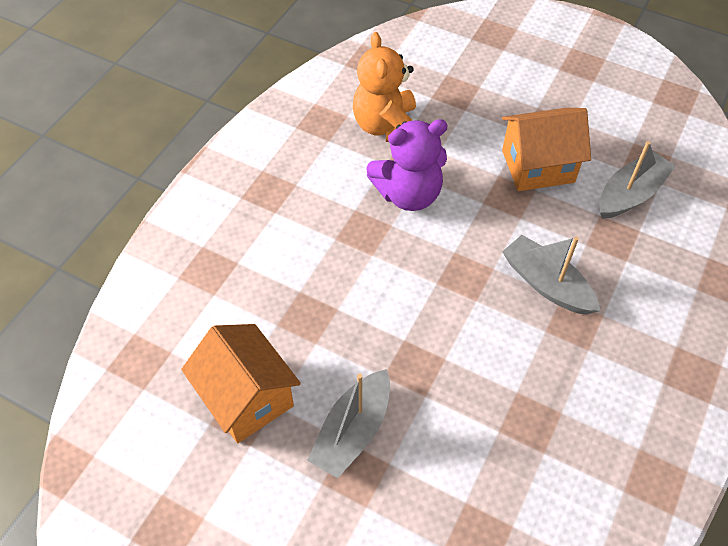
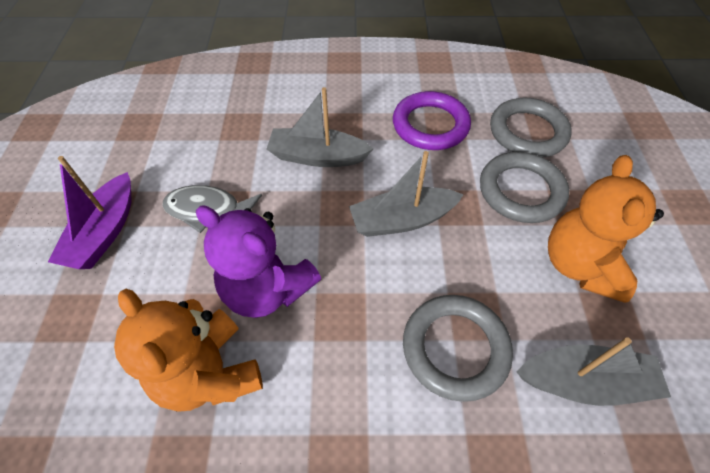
grey fish: 0 -> 1
grey ring: 0 -> 3
orange house: 2 -> 0
orange teddy bear: 1 -> 2
purple boat: 0 -> 1
purple ring: 0 -> 1

